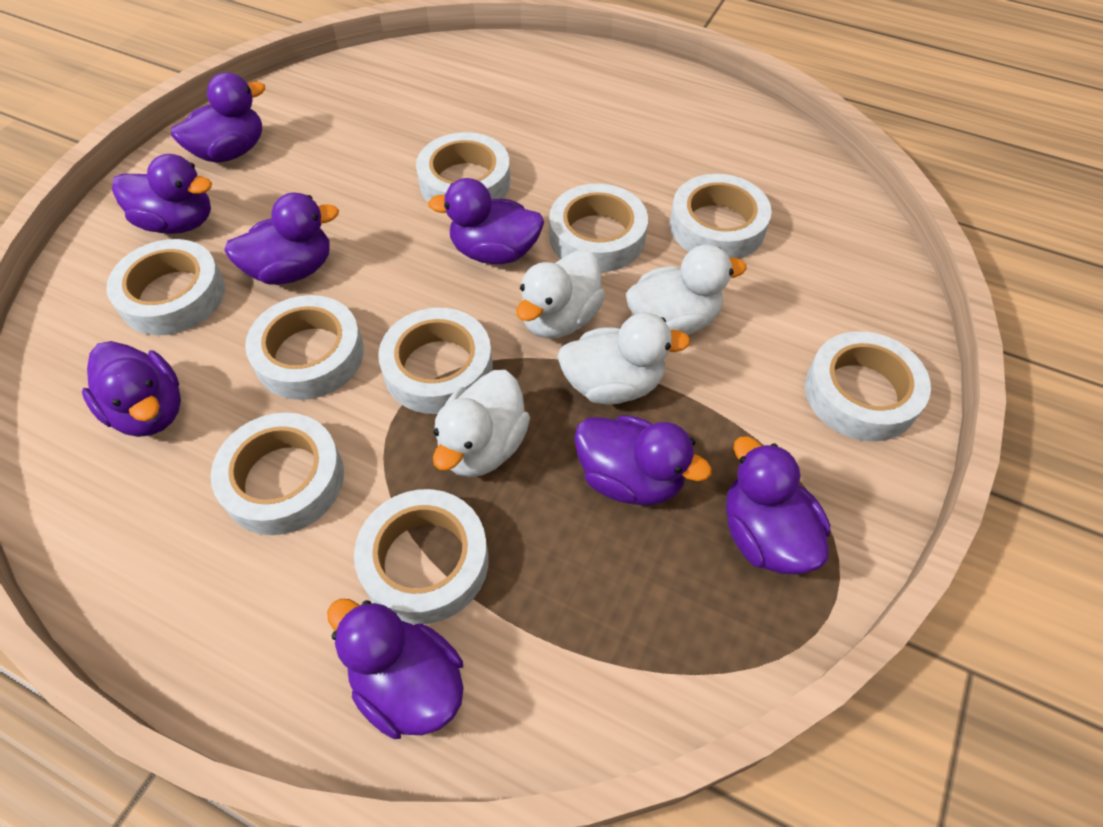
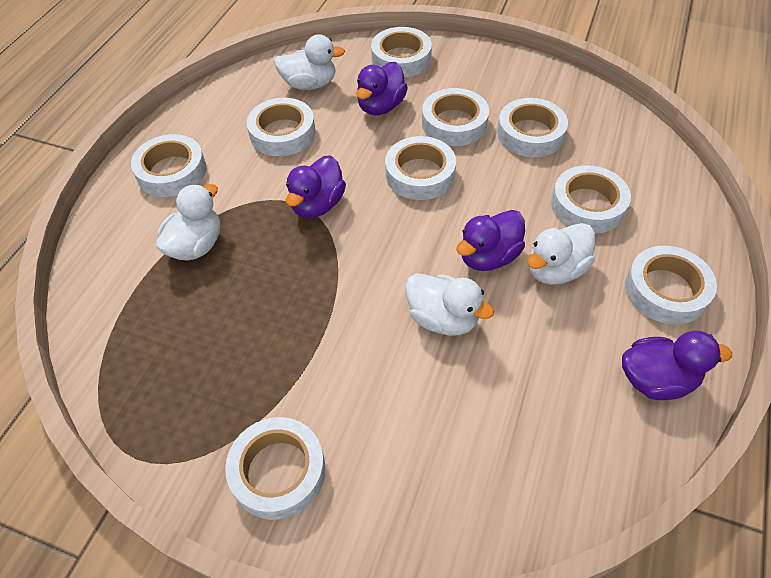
purple duck: 8 -> 4

